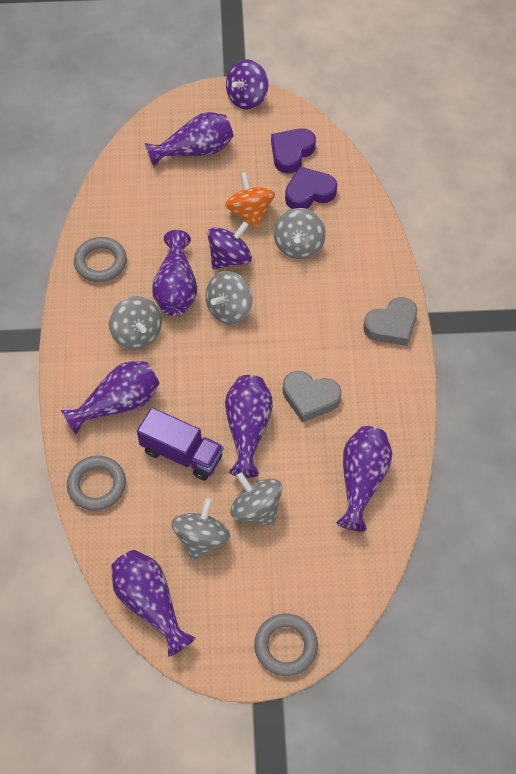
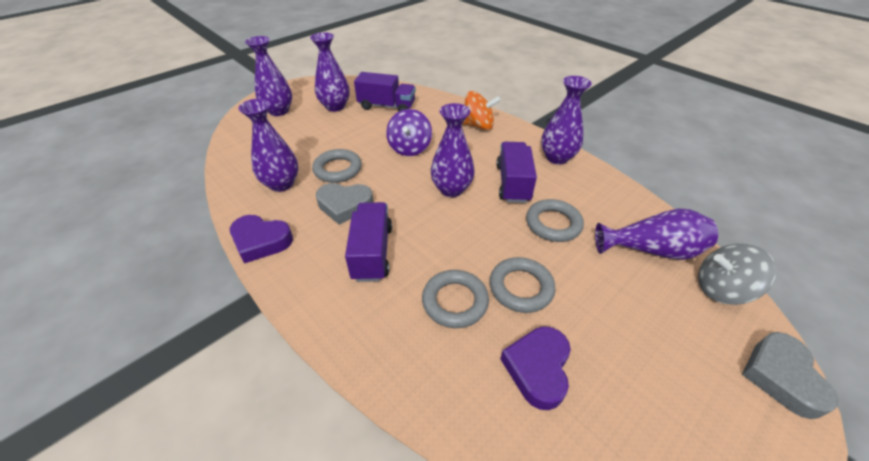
grey ring: 3 -> 4
grey spinning top: 5 -> 1
purple spinning top: 2 -> 1
purple truck: 1 -> 3

